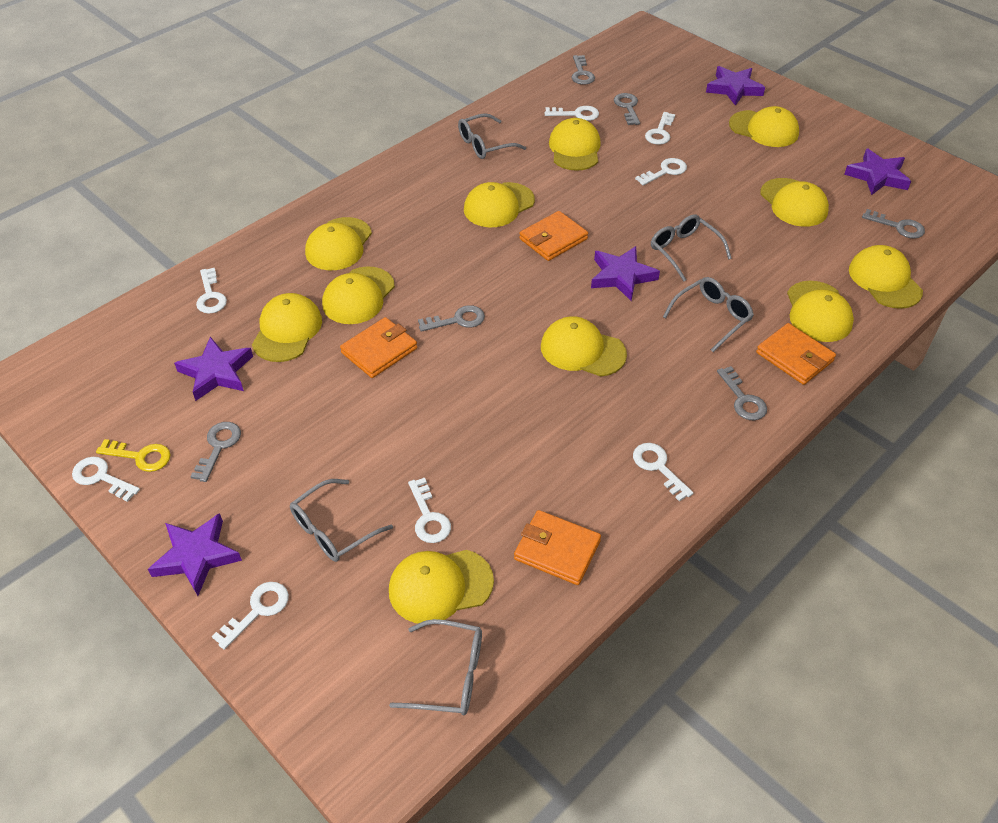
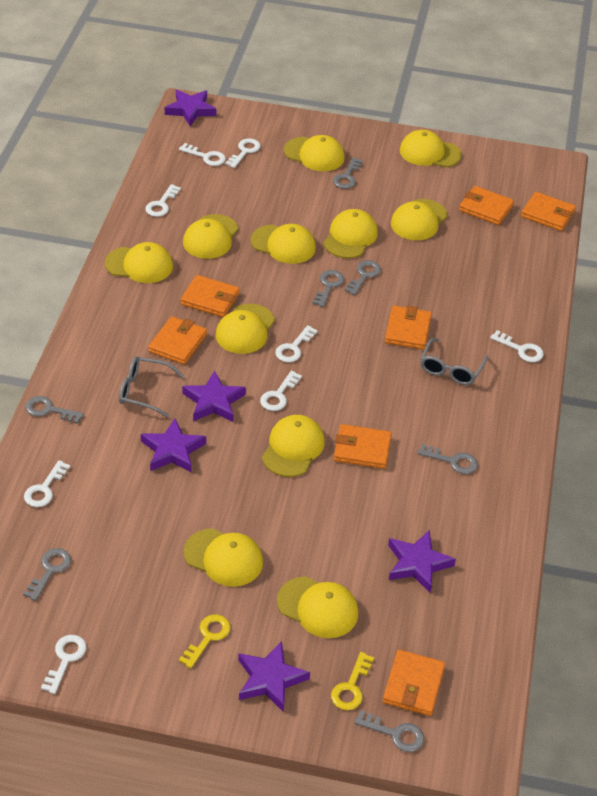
grey glasses: 5 -> 2
grey key: 6 -> 7
orange wallet: 4 -> 7
yellow key: 1 -> 2

